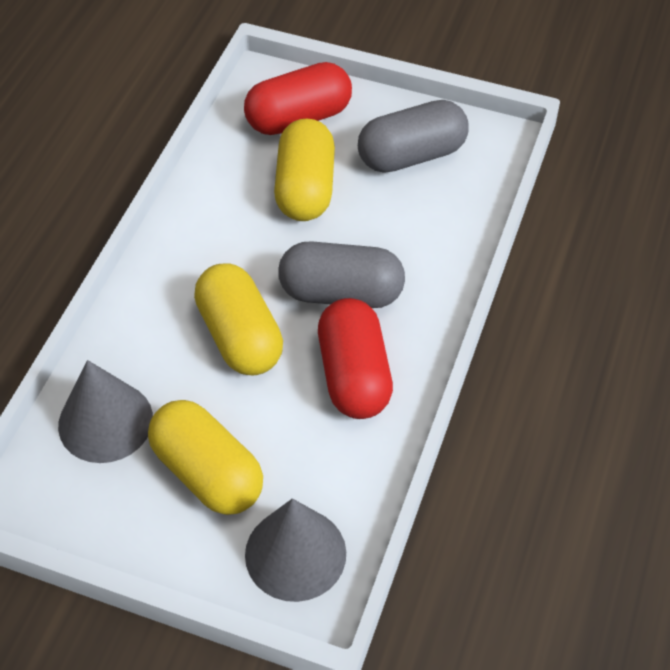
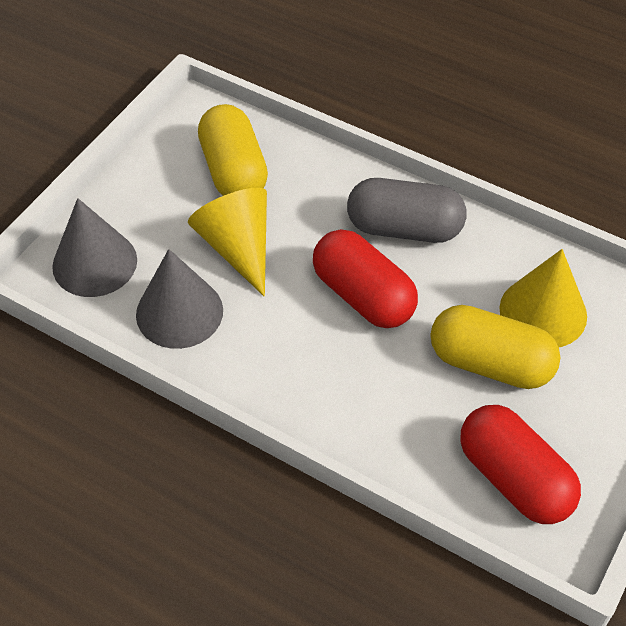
grey capsule: 2 -> 1
yellow capsule: 3 -> 2
yellow cone: 0 -> 2

